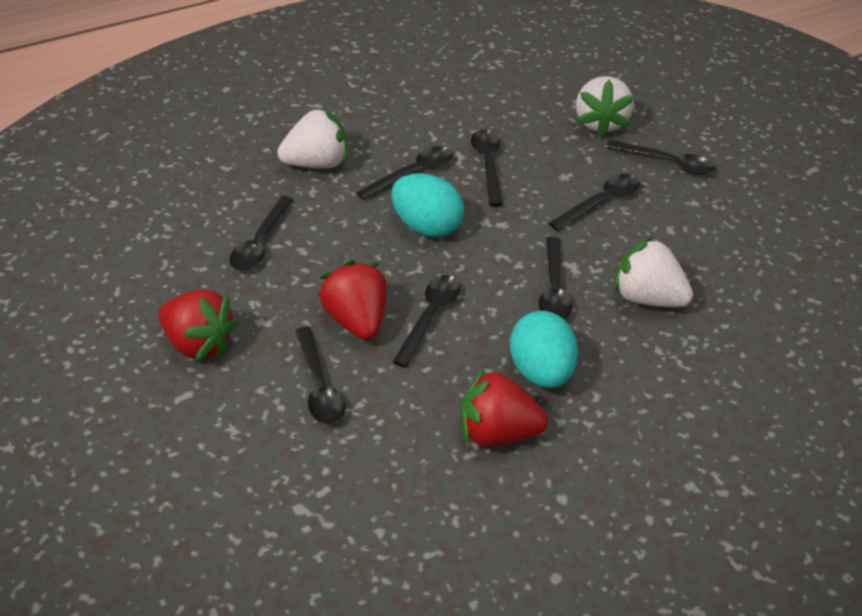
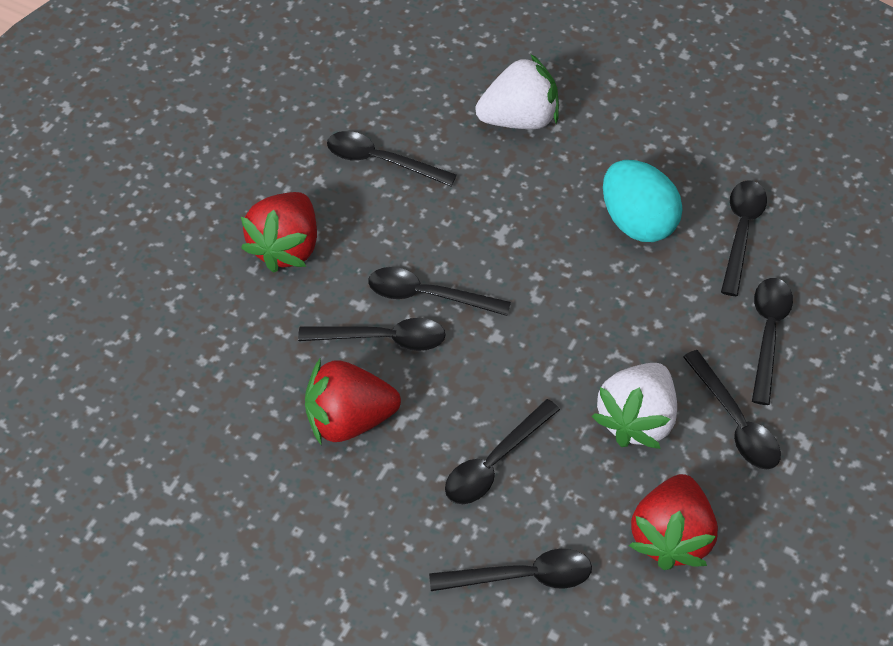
turquoise egg: 2 -> 1
white strawberry: 3 -> 2

